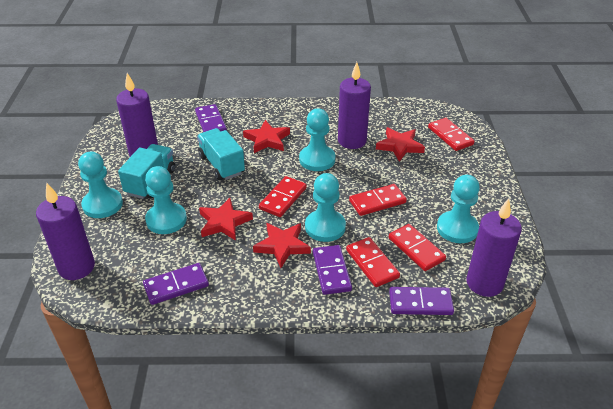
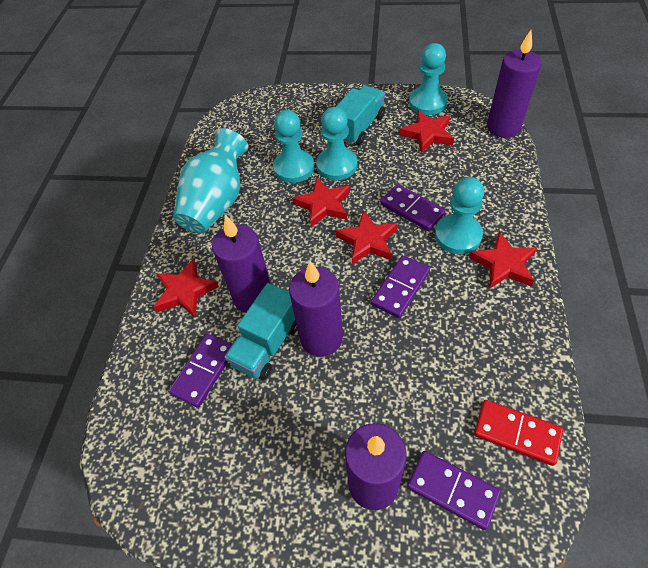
red domino: 5 -> 1
red star: 4 -> 5
turquoise pawn: 5 -> 4
turquoise vase: 0 -> 1

